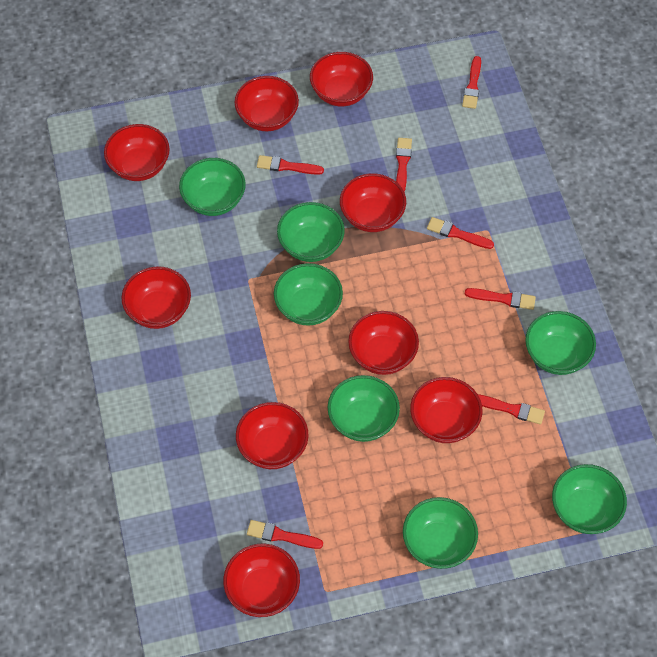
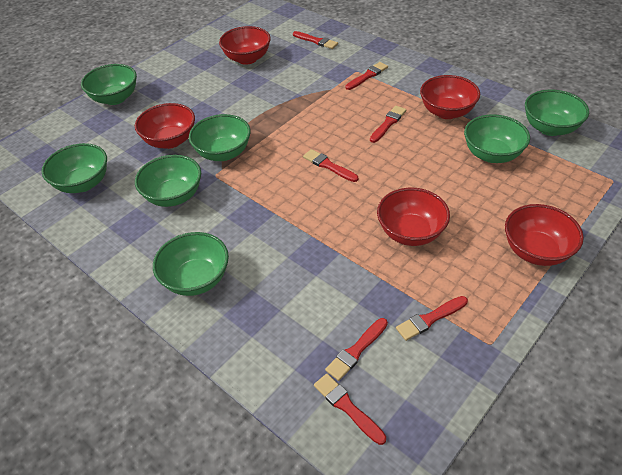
red bowl: 9 -> 5

